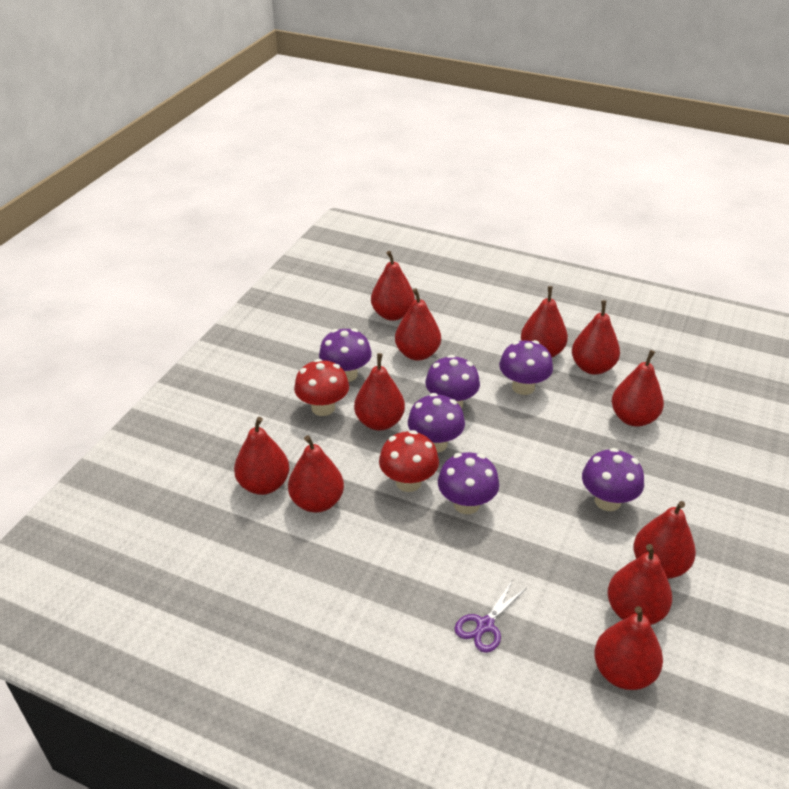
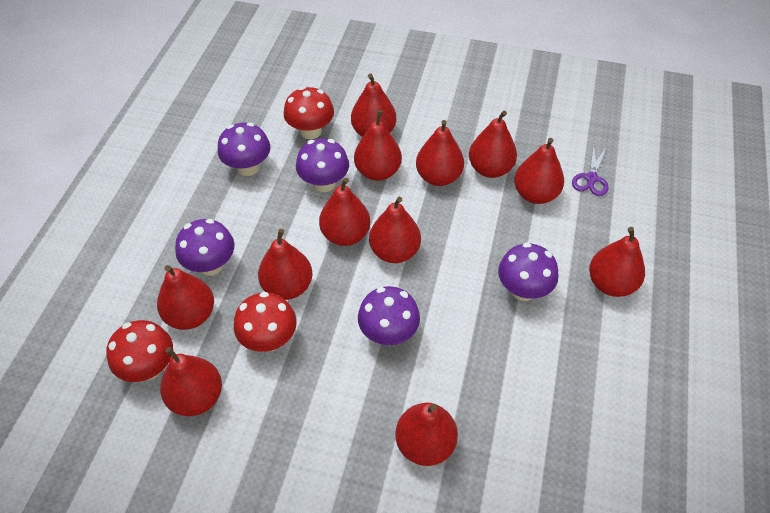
purple mushroom: 6 -> 5
red mushroom: 2 -> 3
red pear: 11 -> 12

